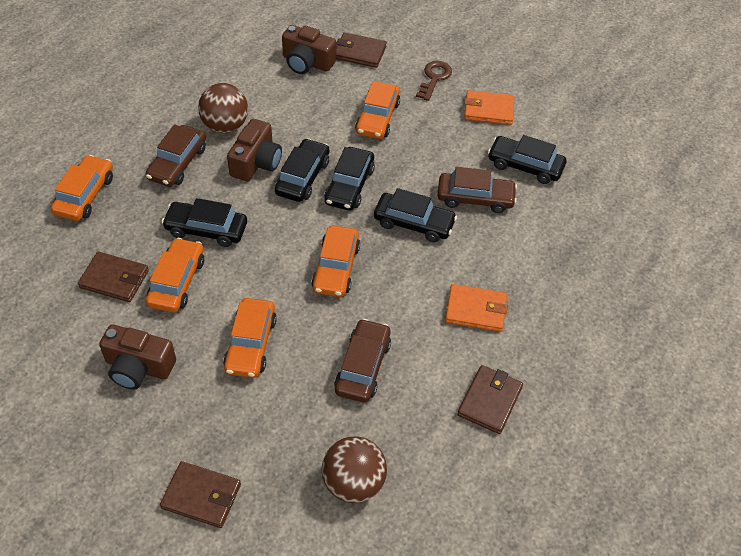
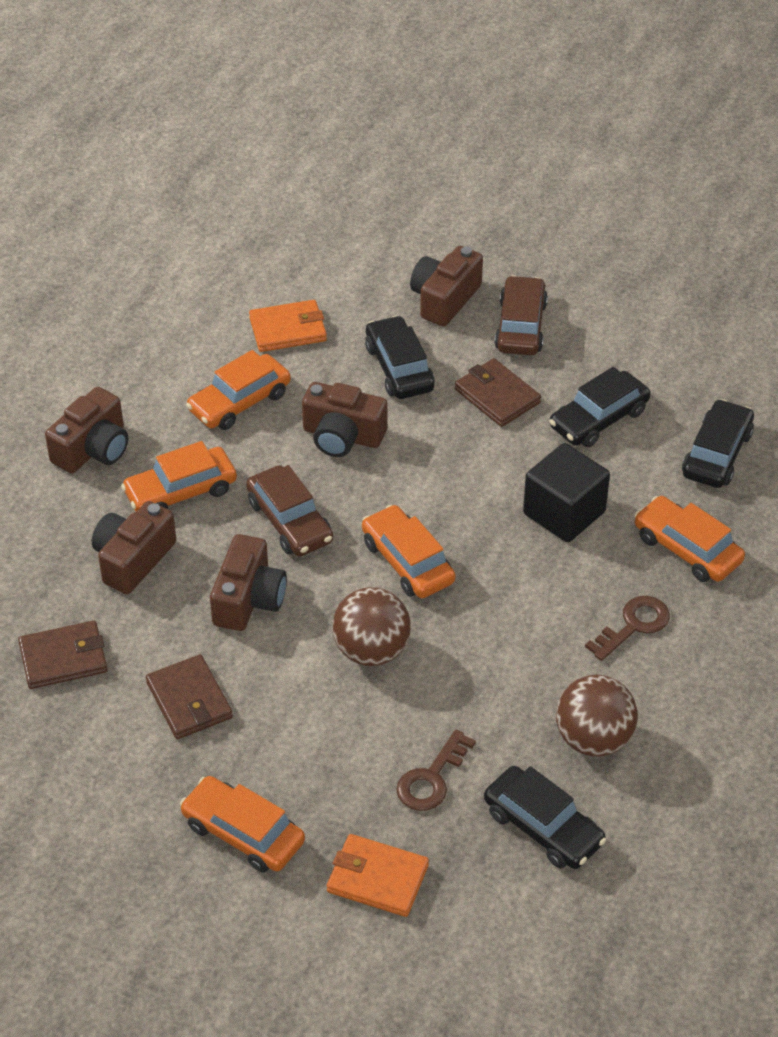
black car: 5 -> 4
black cube: 0 -> 1
brown camera: 3 -> 5
brown car: 3 -> 2
brown key: 1 -> 2
brown wallet: 4 -> 3

